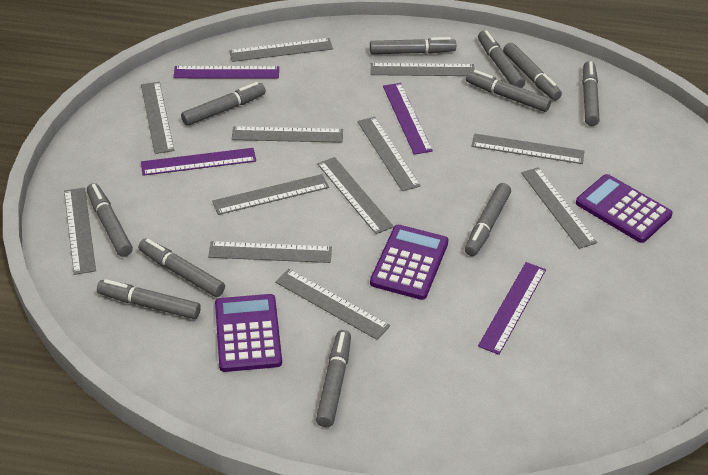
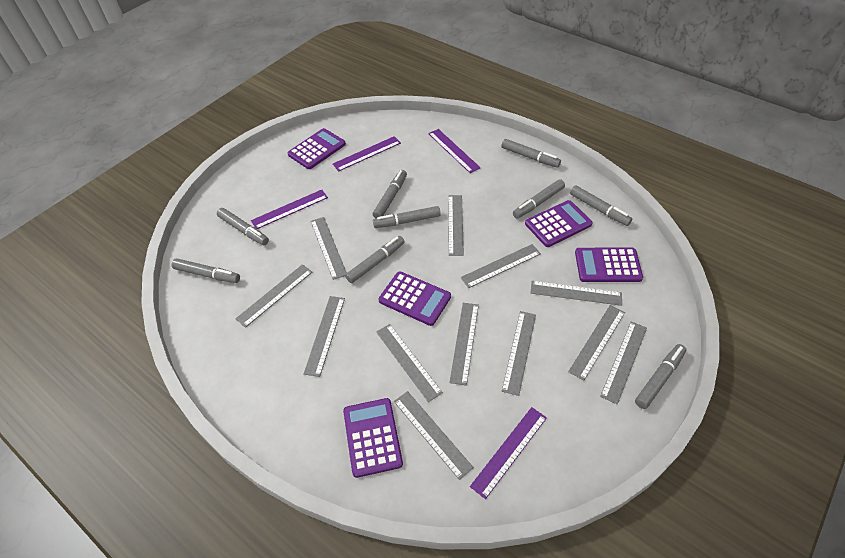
grey marker: 11 -> 9
purple calculator: 3 -> 5

